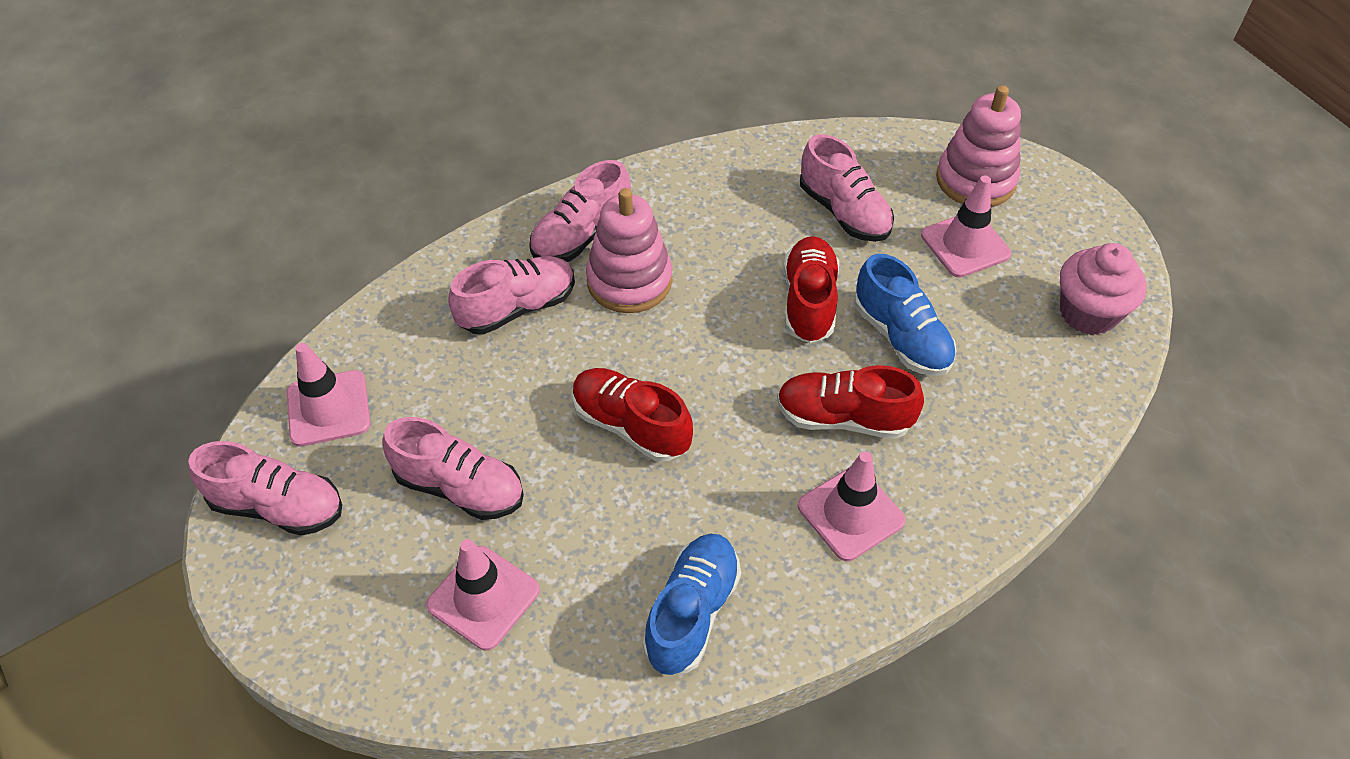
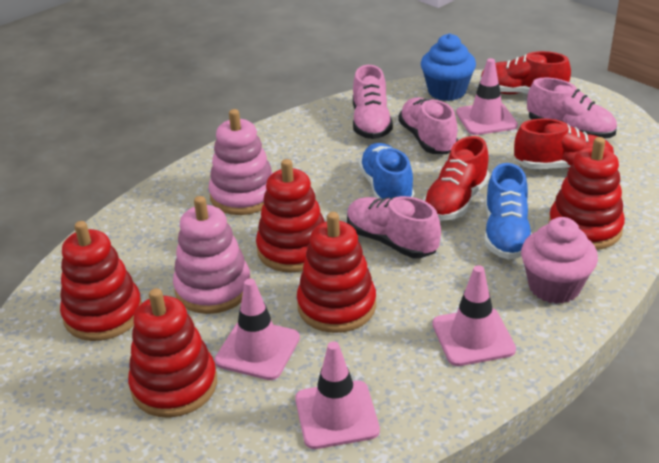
blue cupcake: 0 -> 1
pink shoe: 5 -> 4
red stacking toy: 0 -> 5

